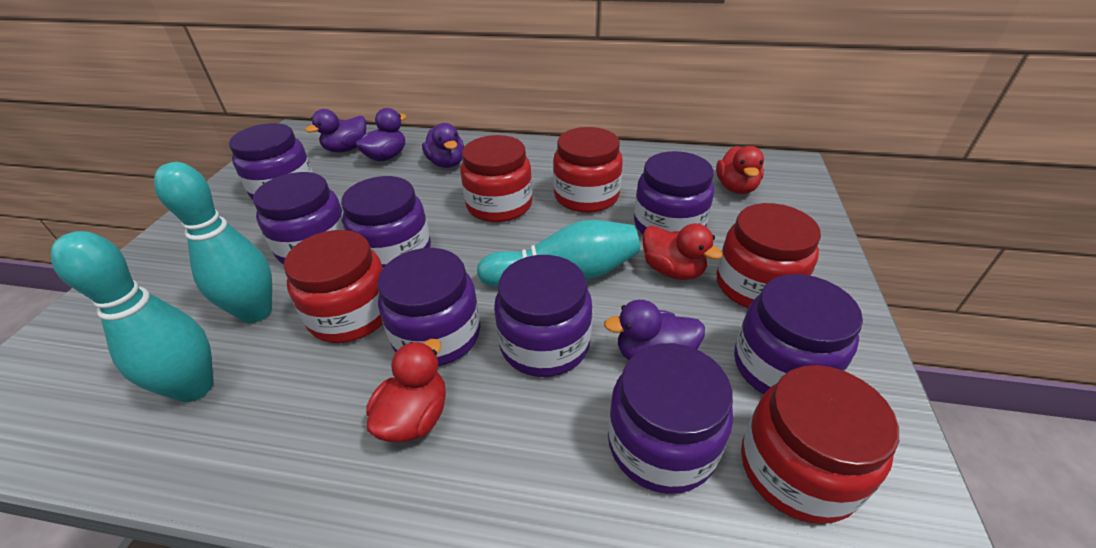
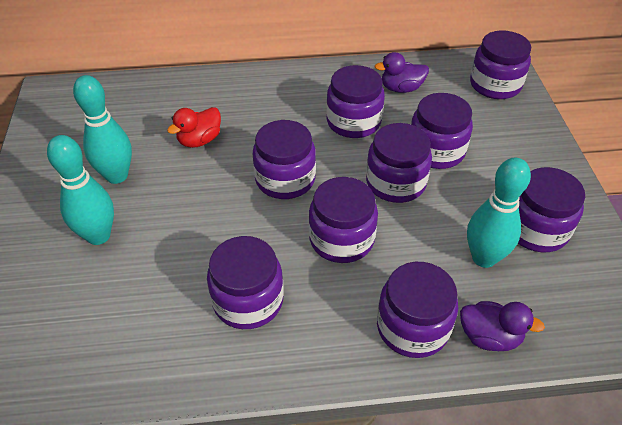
purple duck: 4 -> 2
purple jar: 8 -> 9
red duck: 3 -> 1
red jar: 5 -> 0

